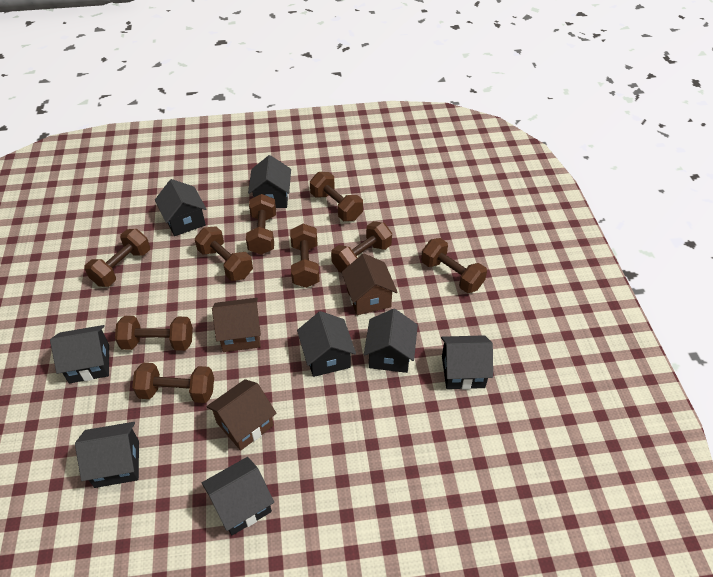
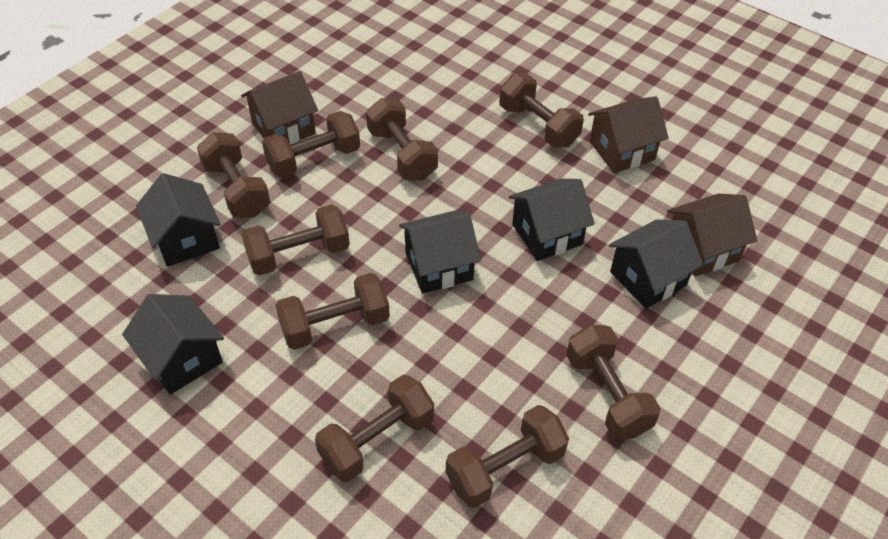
black house: 8 -> 5

